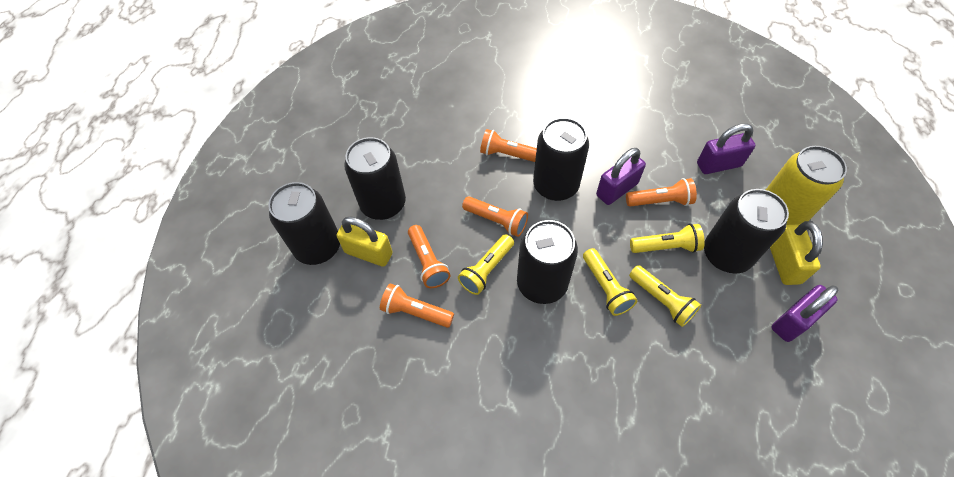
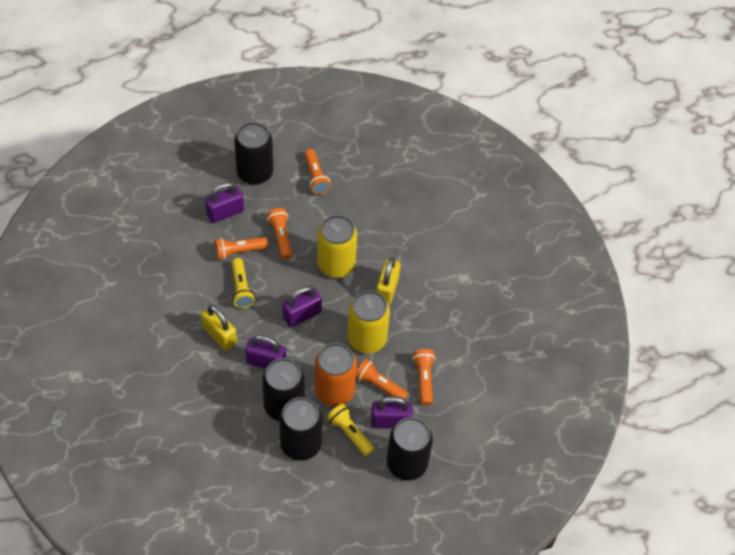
black can: 5 -> 4
orange can: 0 -> 1
purple padlock: 3 -> 4
yellow can: 1 -> 2
yellow flashlight: 4 -> 2

